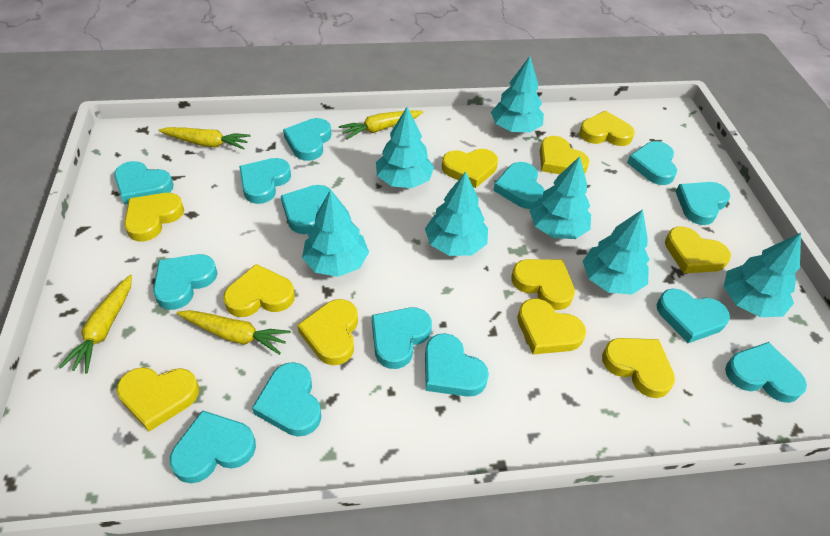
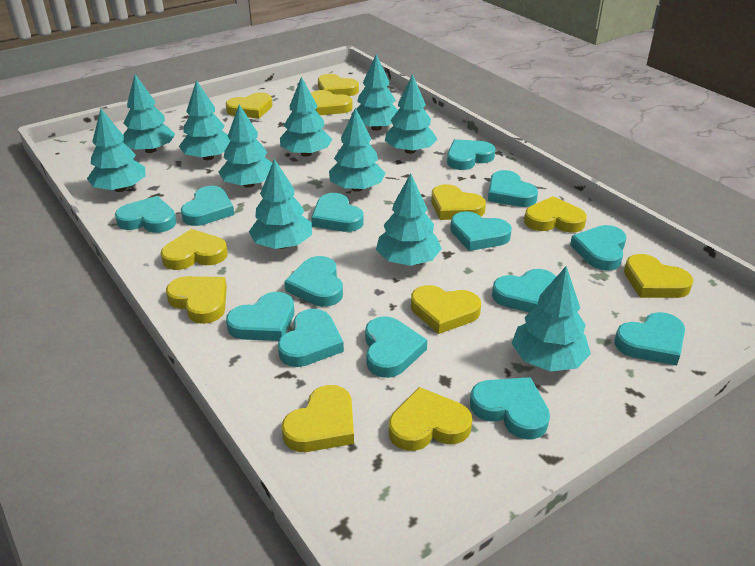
turquoise tree: 7 -> 11
yellow carrot: 4 -> 0

